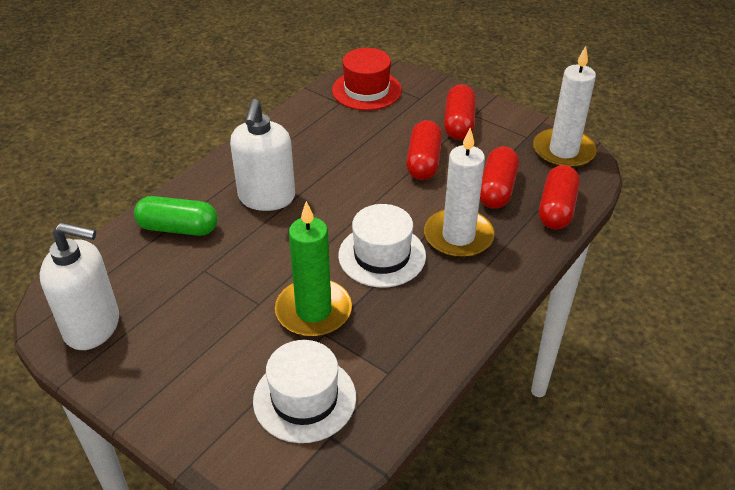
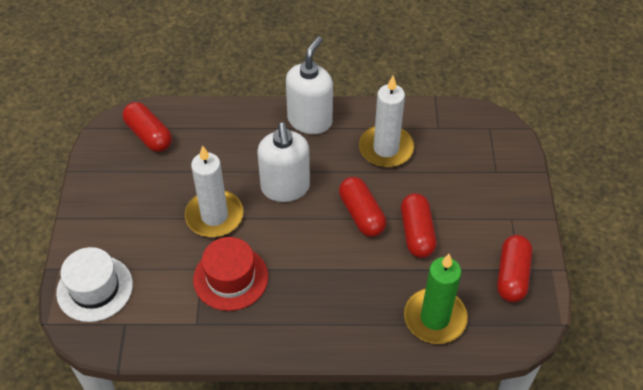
green capsule: 1 -> 0
white hat: 2 -> 1

